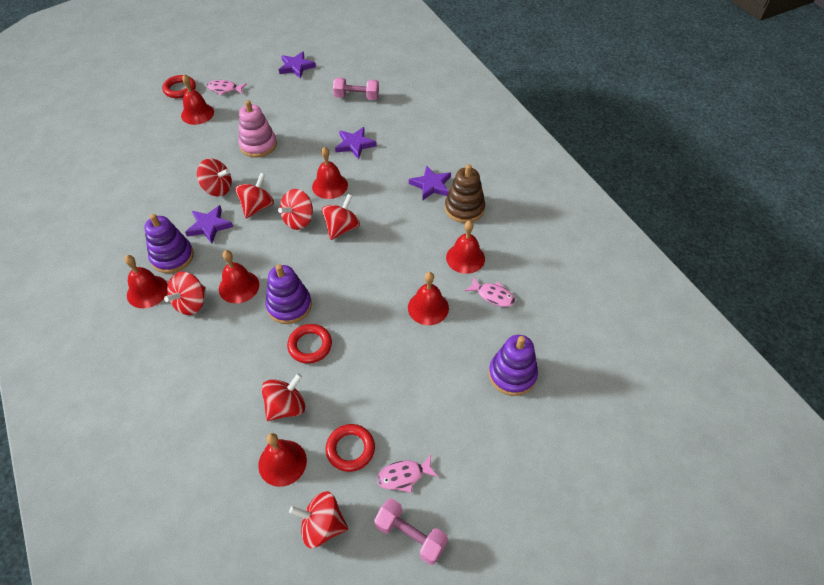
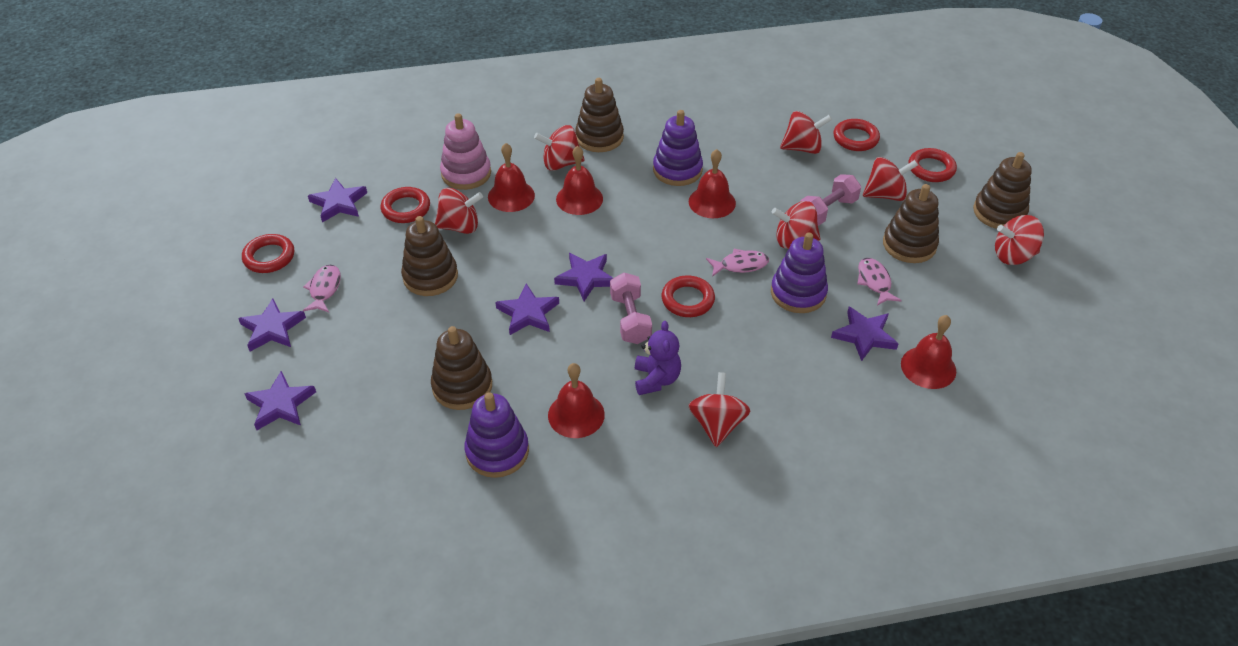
brown stacking toy: 1 -> 5
purple star: 4 -> 6
purple teddy bear: 0 -> 1
red bell: 7 -> 5
red ring: 3 -> 5

